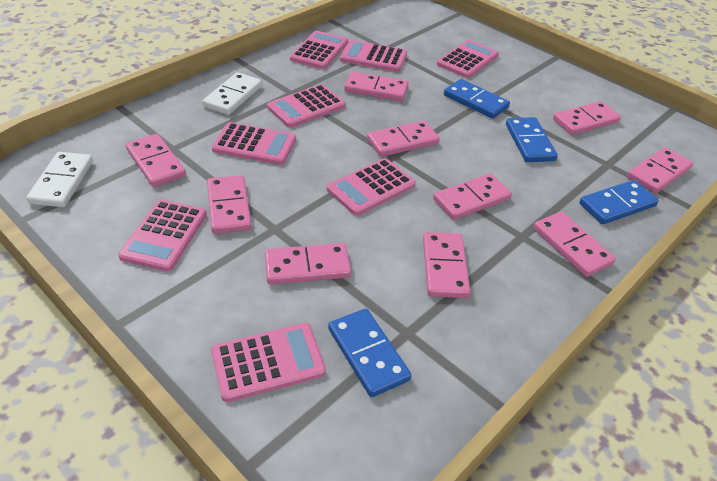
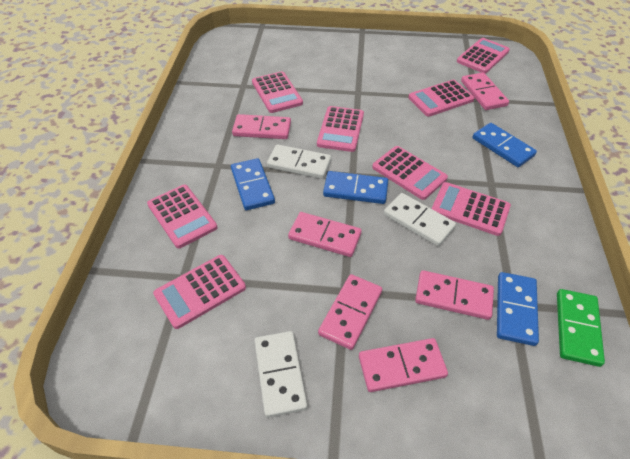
green domino: 0 -> 1
pink domino: 10 -> 6
white domino: 2 -> 3

